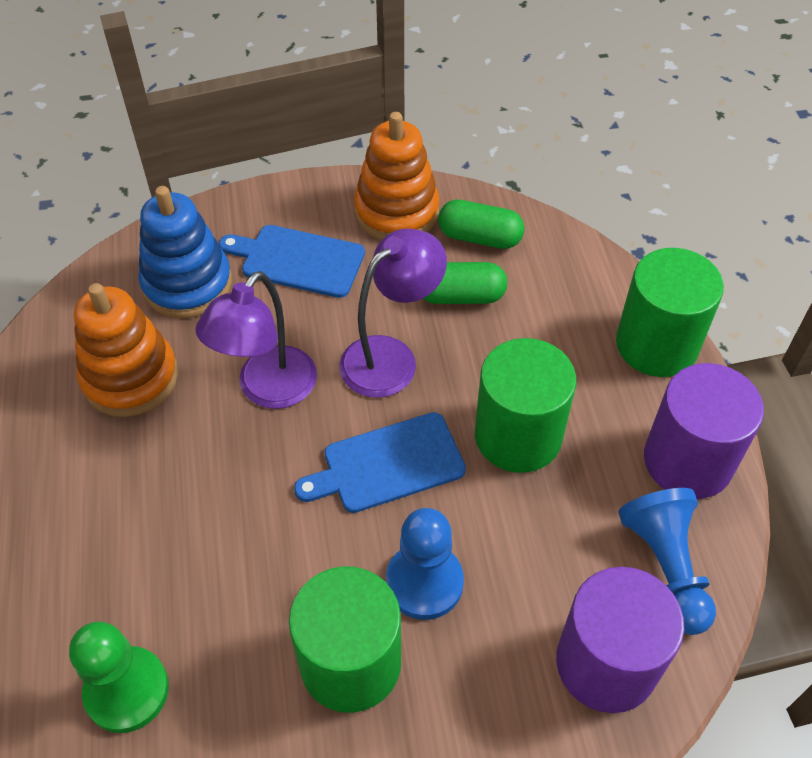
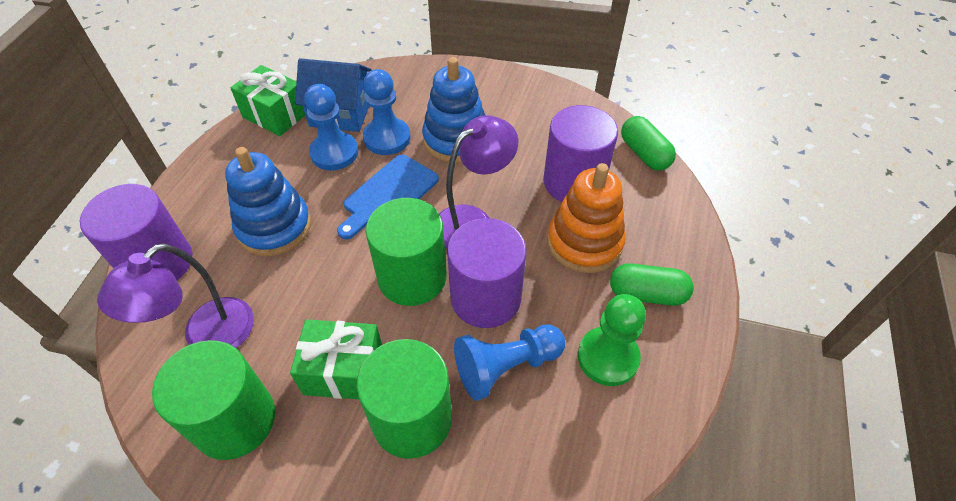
blue cutting board: 2 -> 1
blue house: 0 -> 1
blue pawn: 2 -> 3
blue stacking toy: 1 -> 2
green gift: 0 -> 2
orange stacking toy: 2 -> 1
purple cylinder: 2 -> 3

